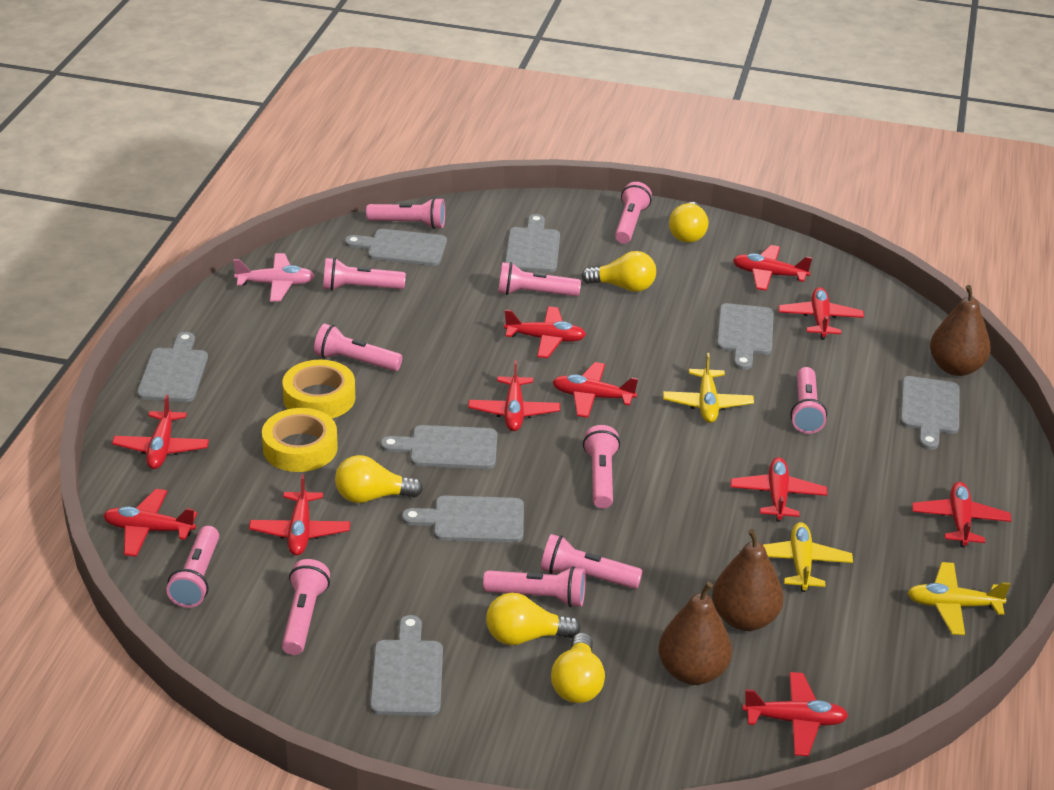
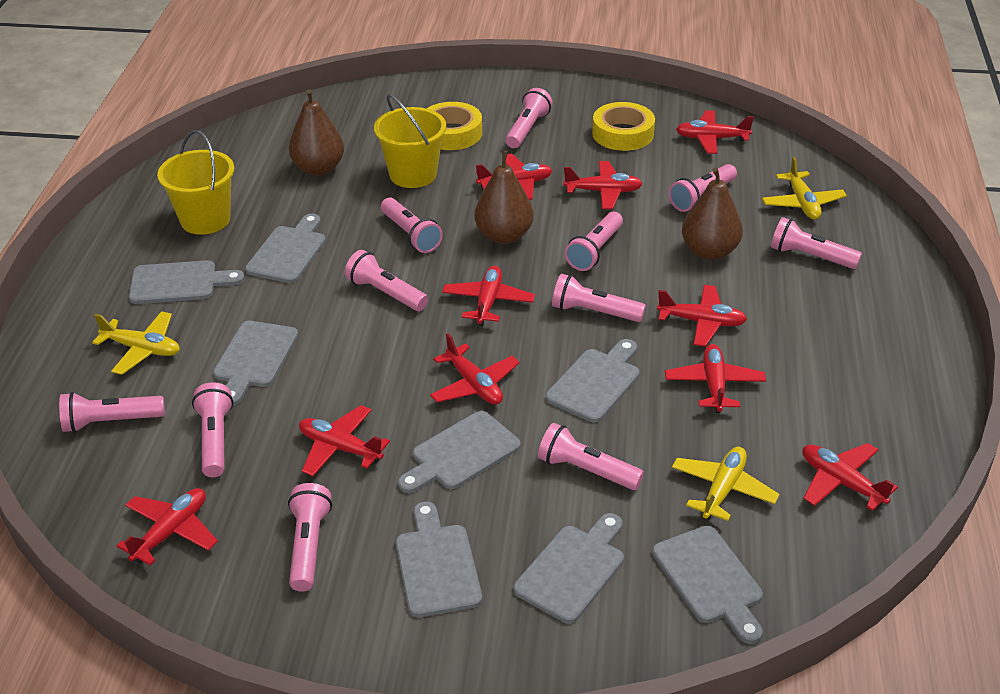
pink plane: 1 -> 0
red plane: 11 -> 10
yellow bucket: 0 -> 2
yellow light bulb: 5 -> 0

